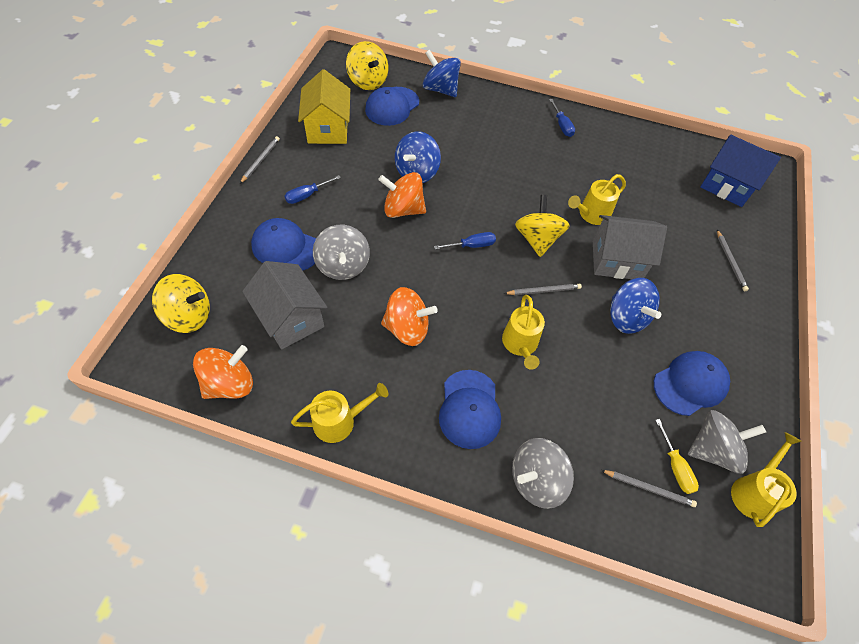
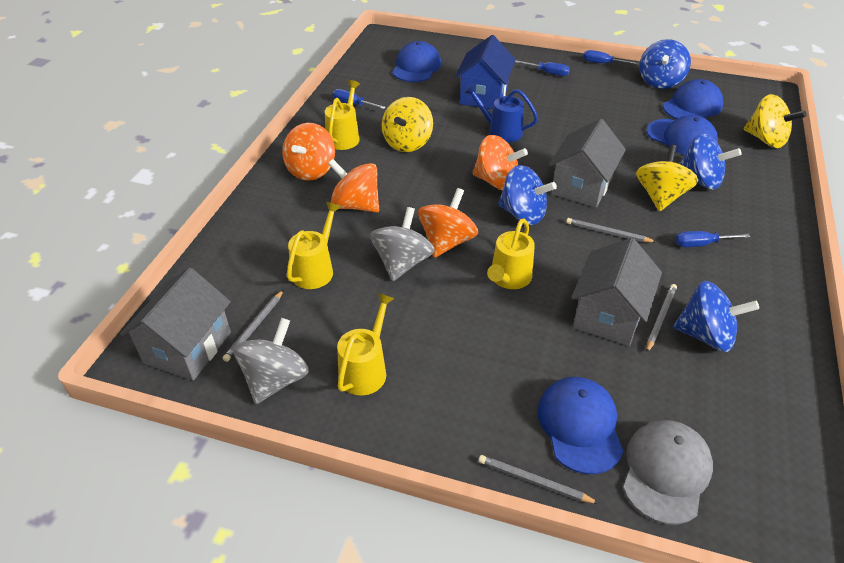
blue screwdriver: 3 -> 4
blue spinning top: 3 -> 4
blue watering can: 0 -> 1
grey cap: 0 -> 1
grey house: 2 -> 3
grey spinning top: 3 -> 2
orange spinning top: 3 -> 4
yellow house: 1 -> 0
yellow screwdriver: 1 -> 0

